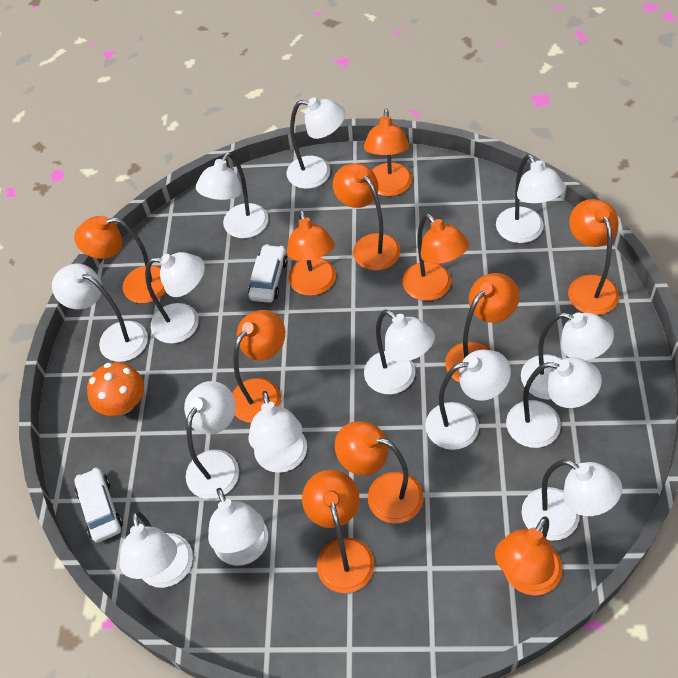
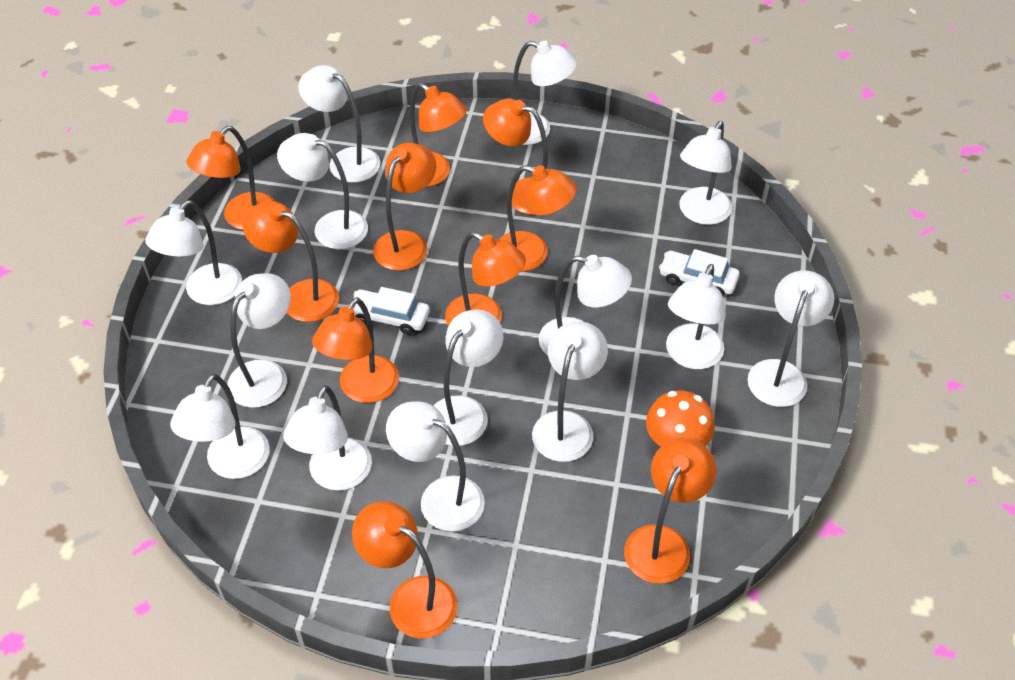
orange lamp: 11 -> 10

